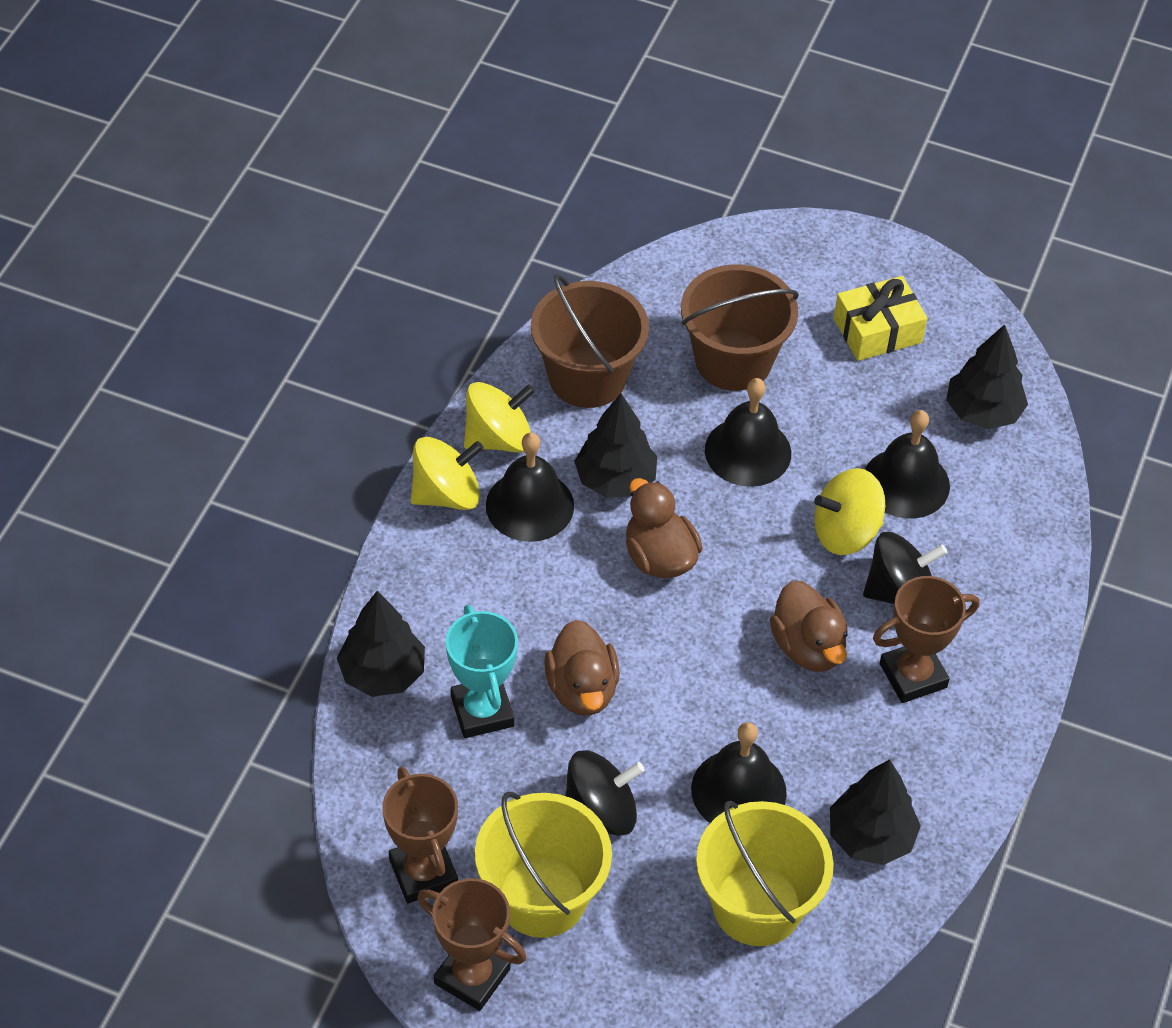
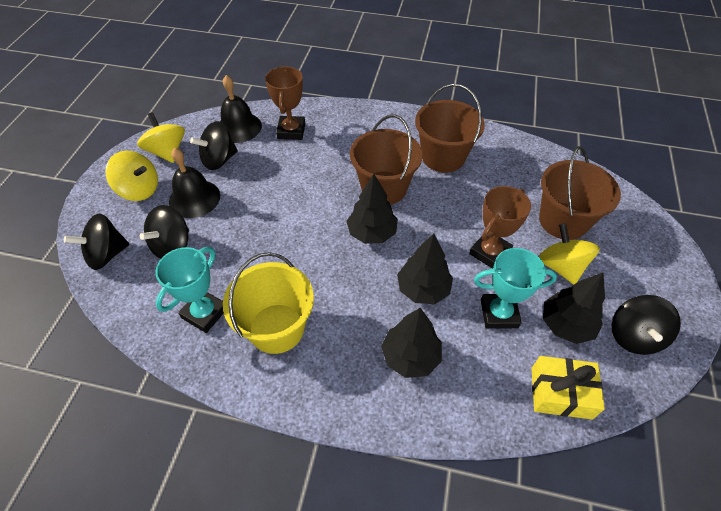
black bell: 4 -> 2
black spinning top: 2 -> 4
brown bucket: 2 -> 3
brown duck: 3 -> 0
brown trophy: 3 -> 2
turquoise trophy: 1 -> 2
yellow bucket: 2 -> 1

